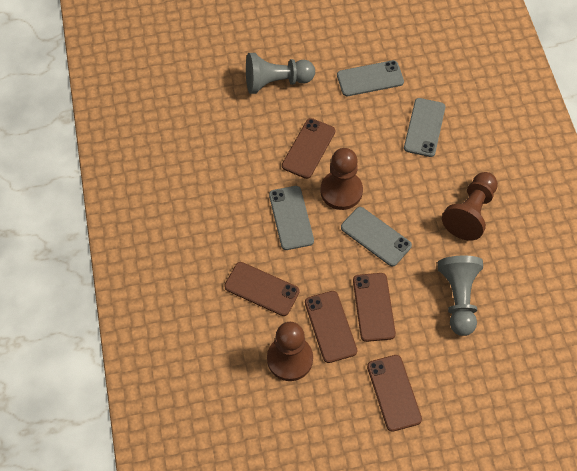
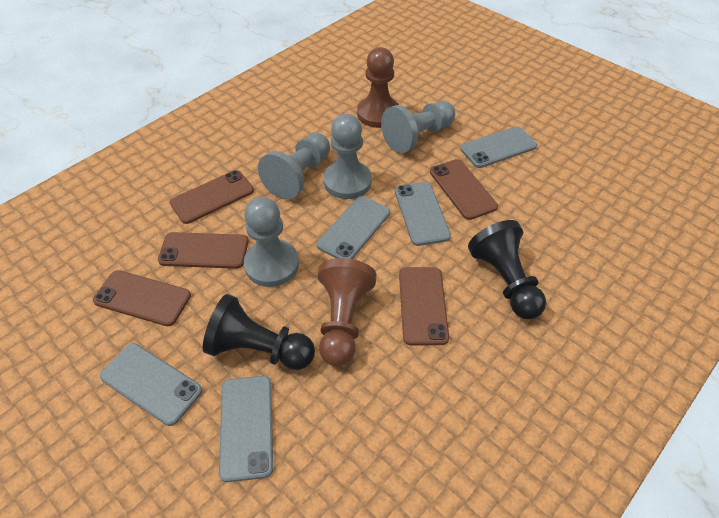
black pawn: 0 -> 2
brown pawn: 3 -> 2
grey pawn: 2 -> 4
grey phone: 4 -> 5

